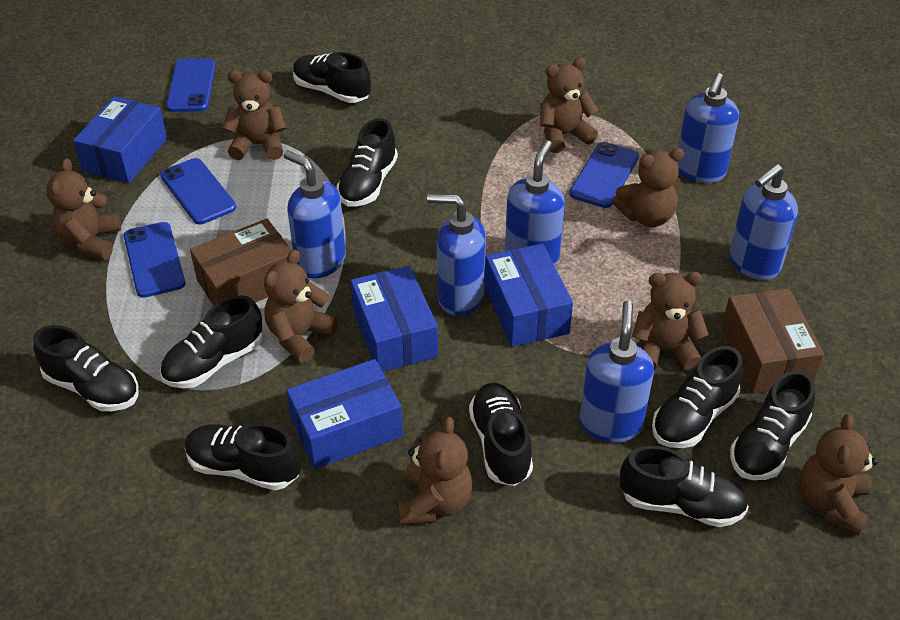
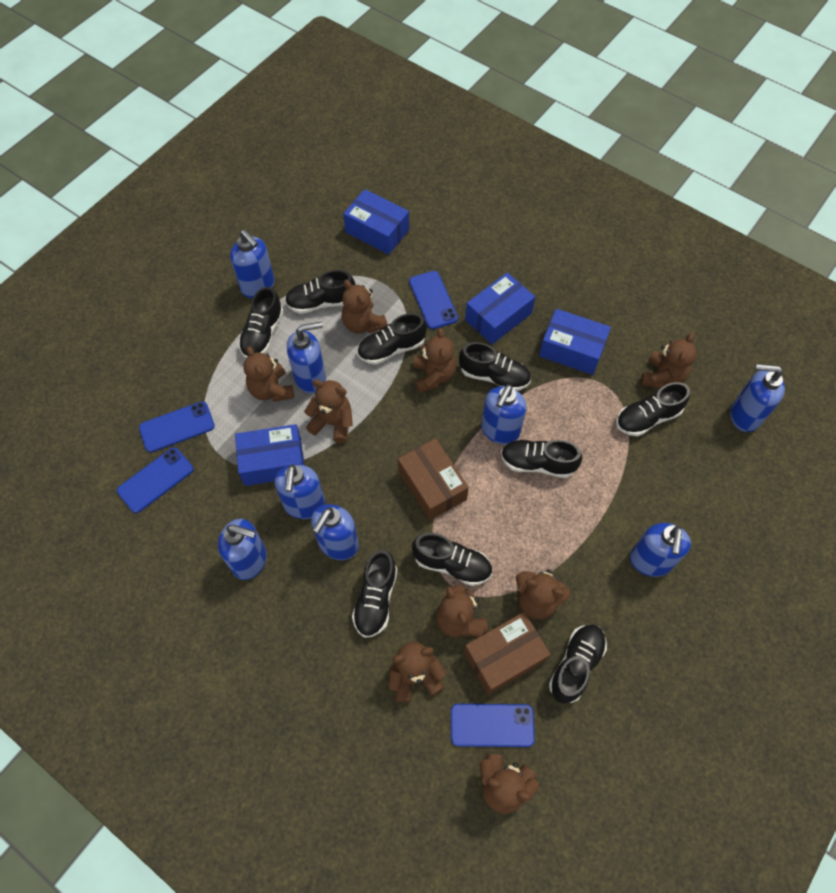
blue soap dispenser: 6 -> 8
brown teddy bear: 8 -> 9

